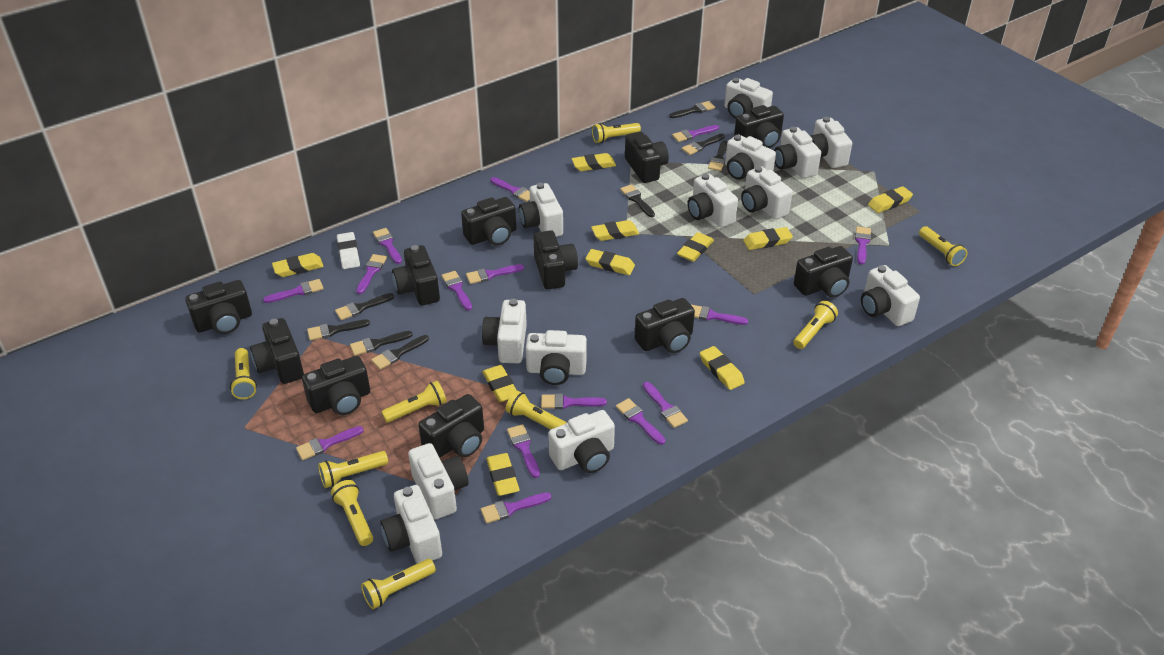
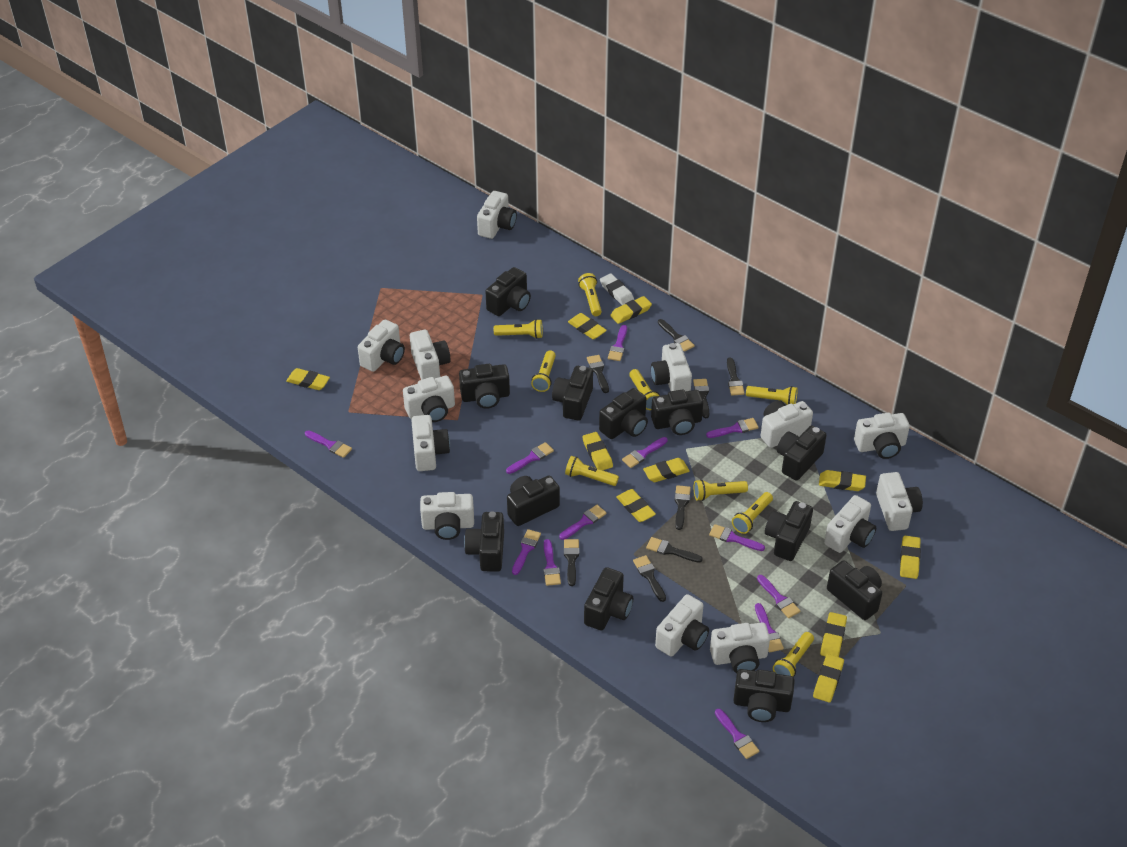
black camera: 11 -> 12
purple brush: 15 -> 12

